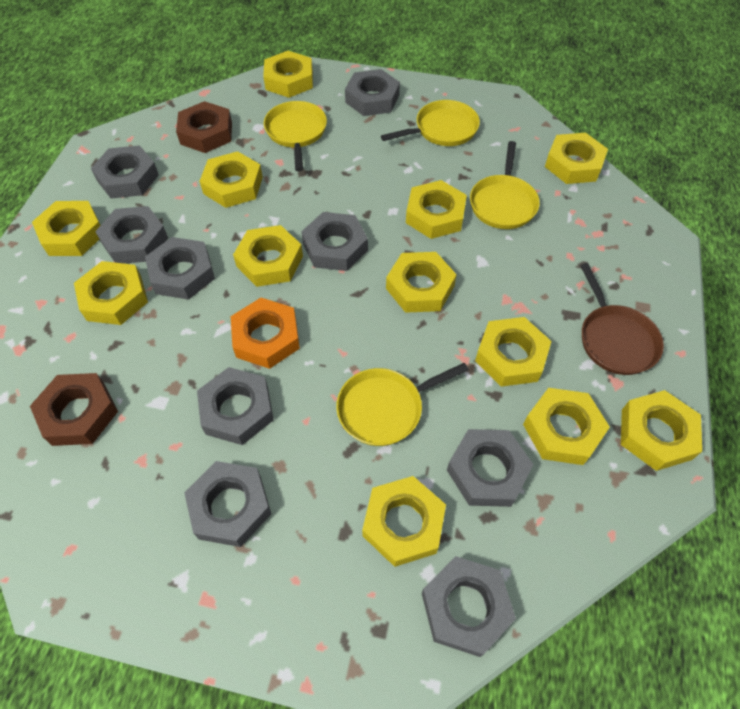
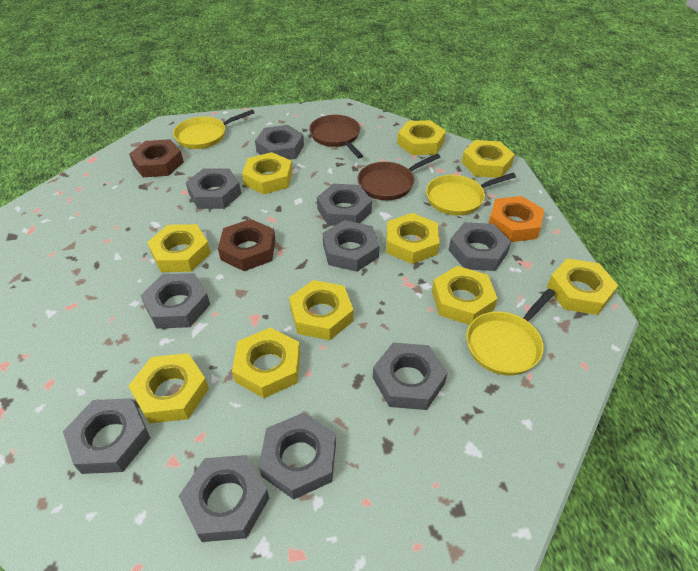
brown pan: 1 -> 2
grey nut: 9 -> 10
yellow nut: 12 -> 10
yellow pan: 4 -> 3

